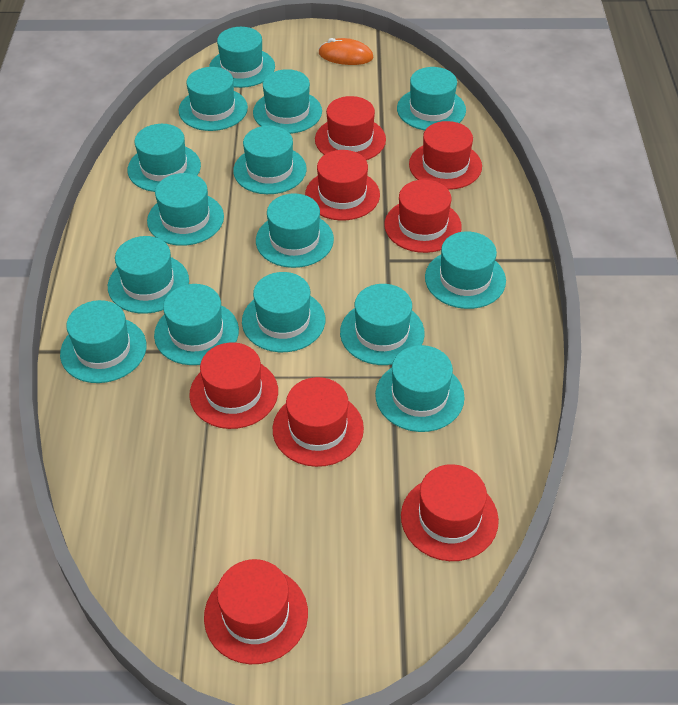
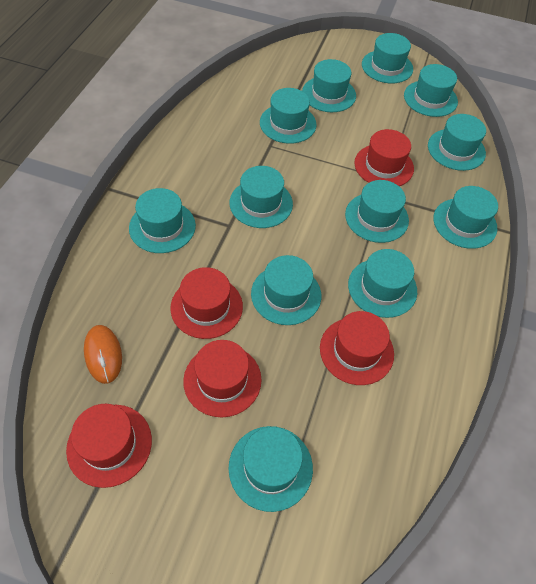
red hat: 8 -> 5
turquoise hat: 15 -> 12

